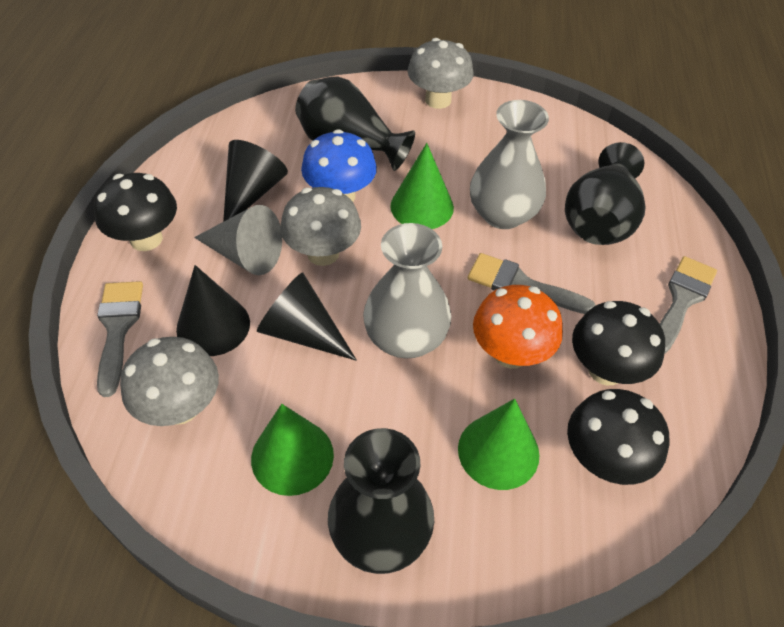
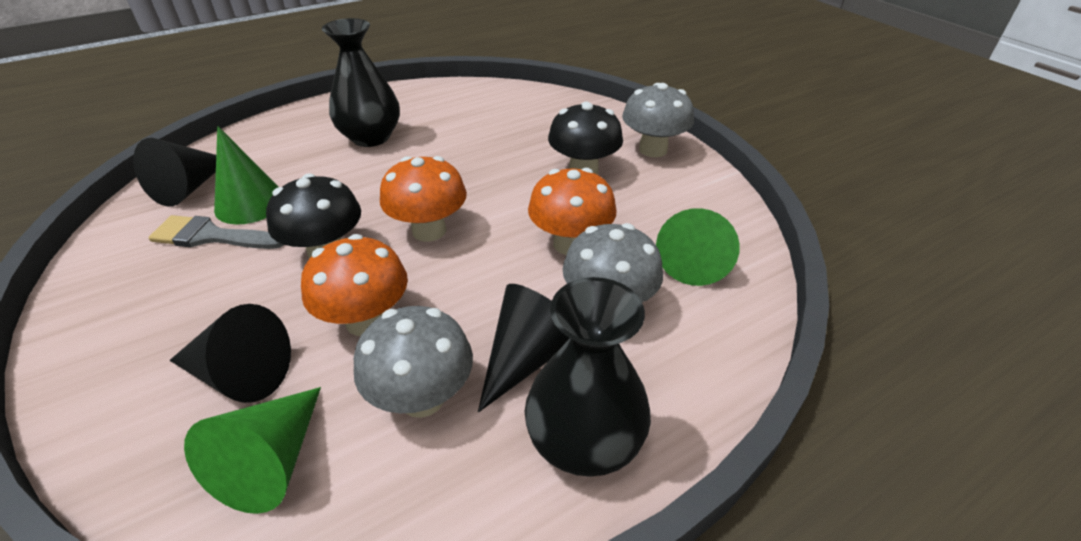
black mushroom: 3 -> 2
black vase: 3 -> 2
blue mushroom: 1 -> 0
grey brush: 3 -> 1
grey cone: 1 -> 0
grey vase: 2 -> 0
orange mushroom: 1 -> 3

